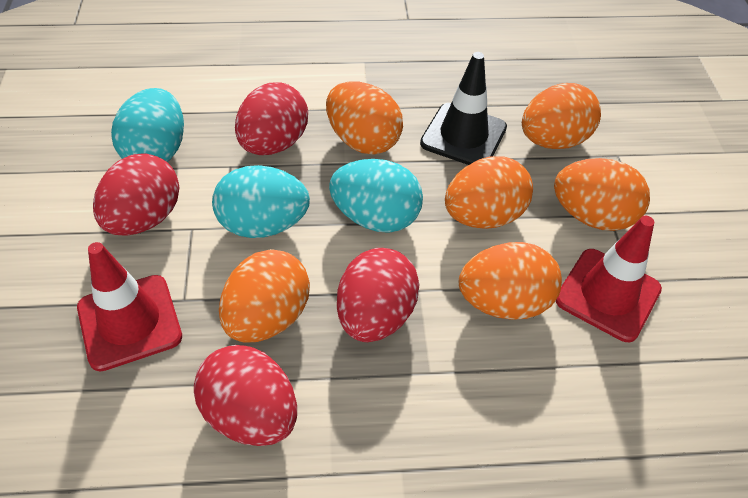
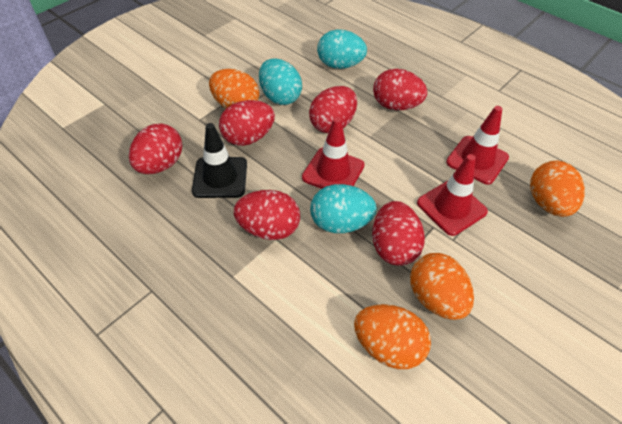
orange egg: 6 -> 4
red egg: 4 -> 6
red traffic cone: 2 -> 3

